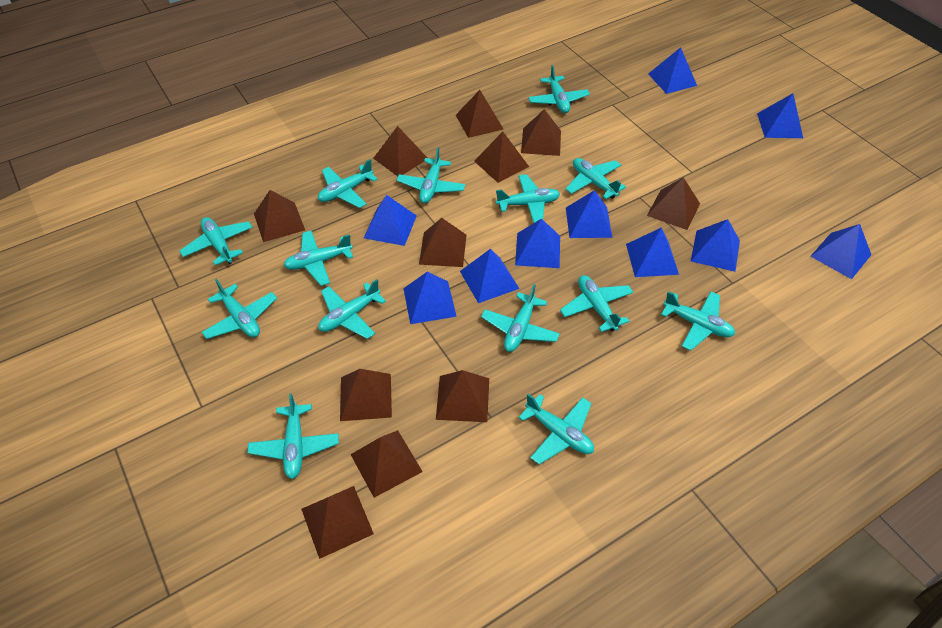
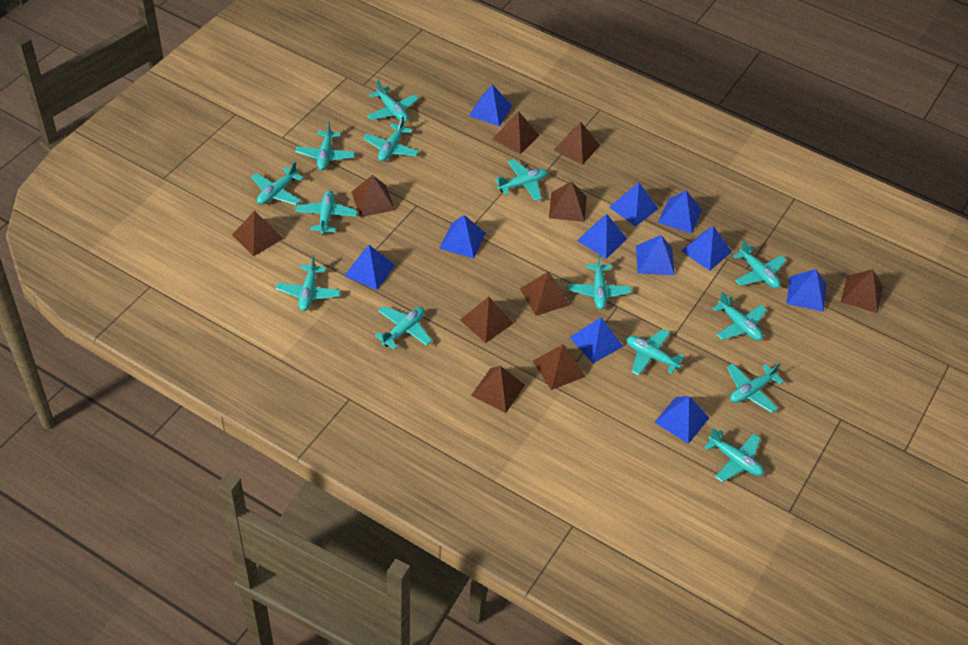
blue pyramid: 10 -> 11
brown pyramid: 11 -> 10

